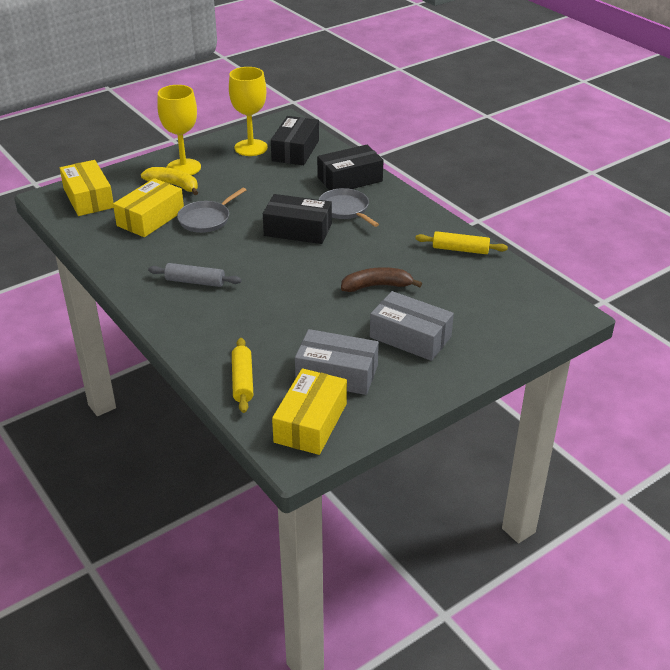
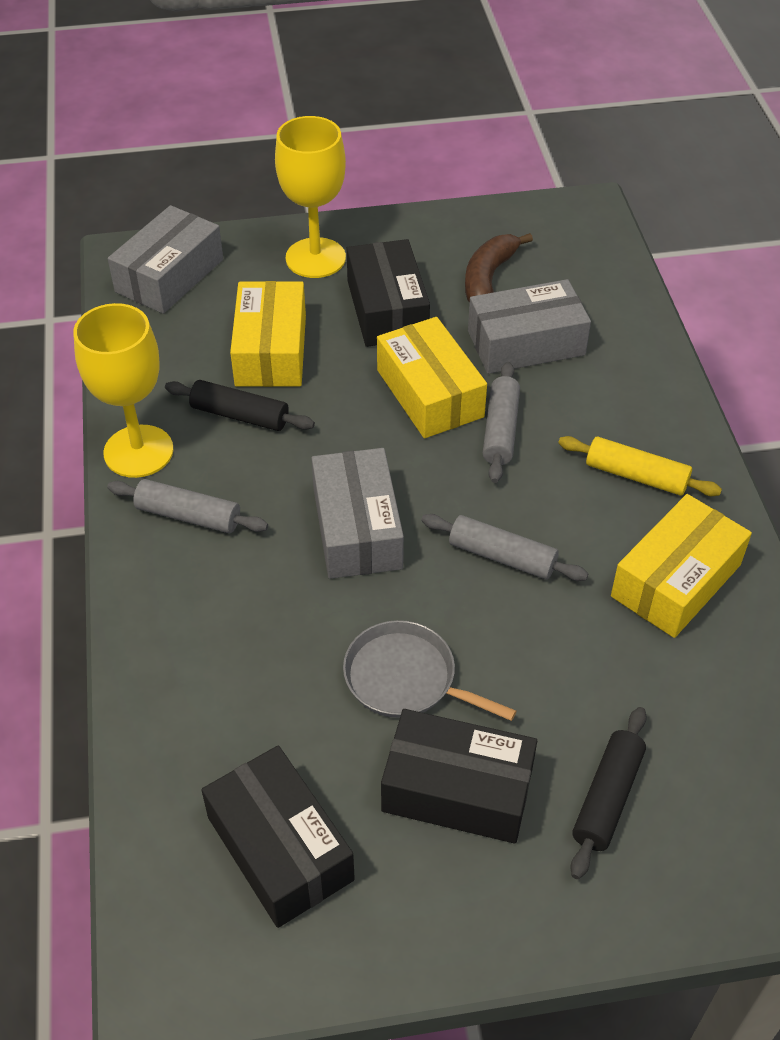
black rolling pin: 0 -> 2
grey box: 2 -> 3
grey pan: 2 -> 1
grey rolling pin: 1 -> 3
yellow banana: 1 -> 0
yellow rolling pin: 2 -> 1

